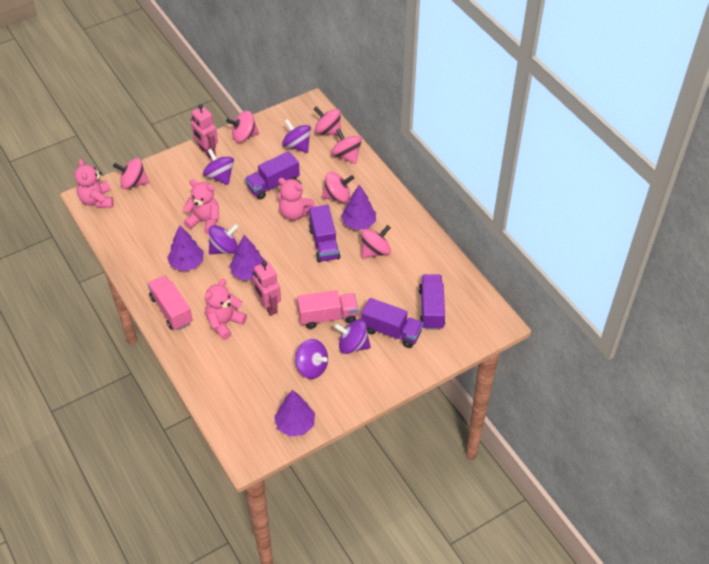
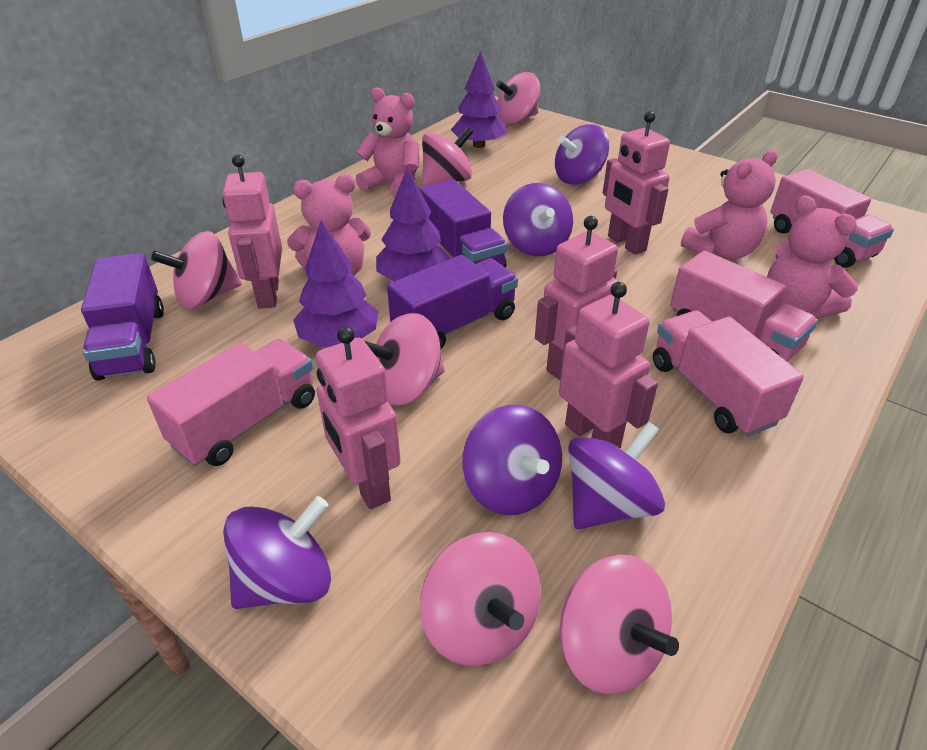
pink robot: 2 -> 5
pink truck: 2 -> 4
purple tree: 4 -> 3
purple truck: 4 -> 3

